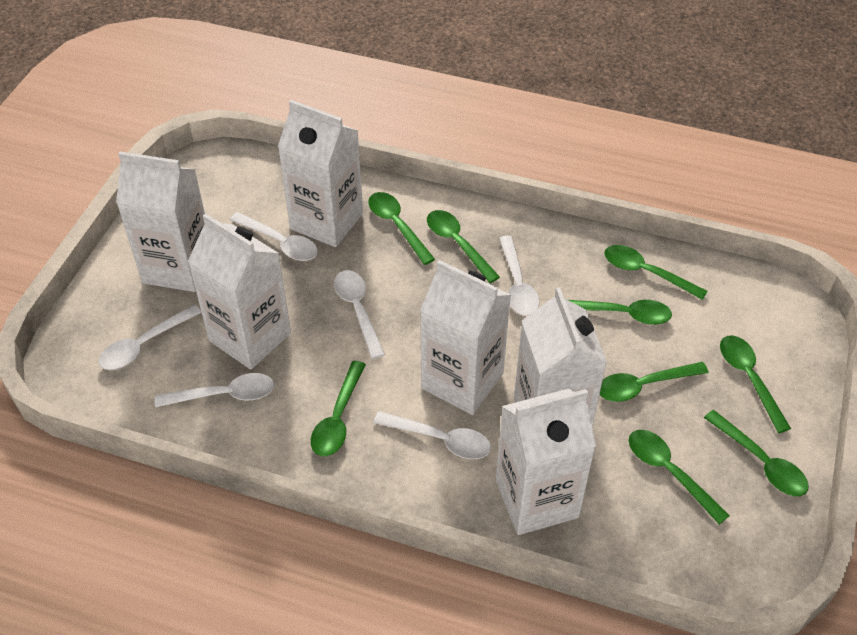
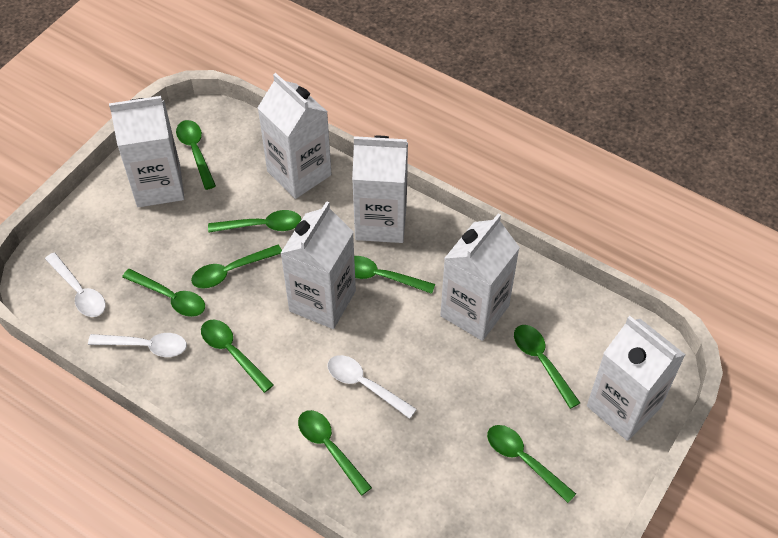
white spoon: 6 -> 3

